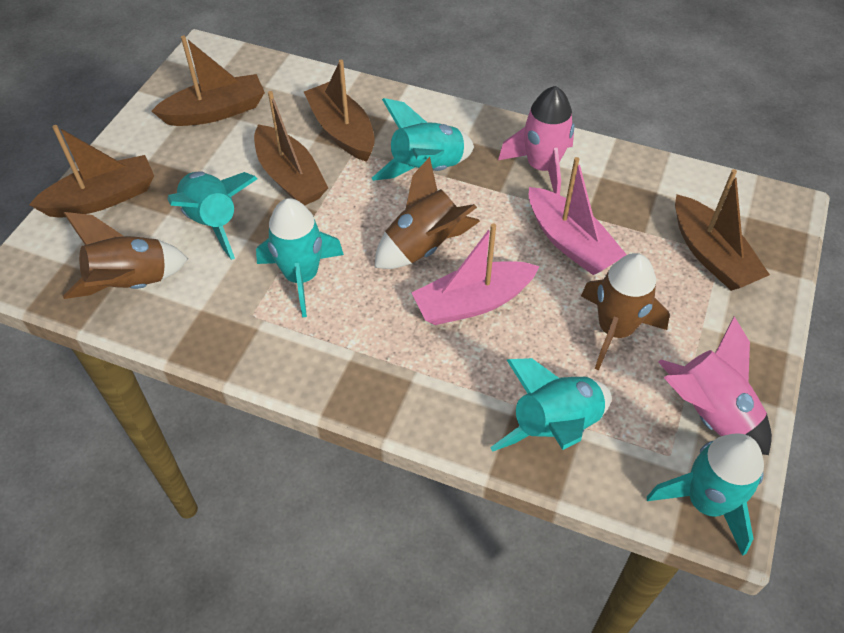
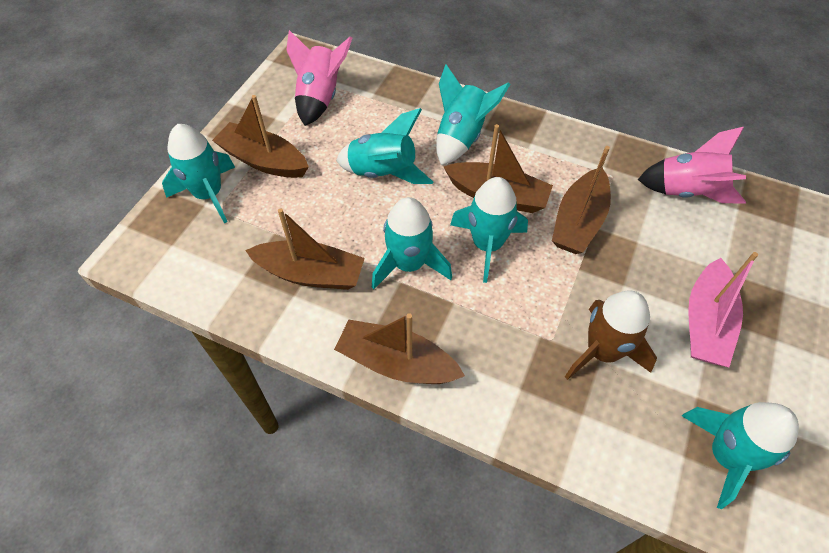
brown rocket: 3 -> 1
pink boat: 2 -> 1
turquoise rocket: 5 -> 6

